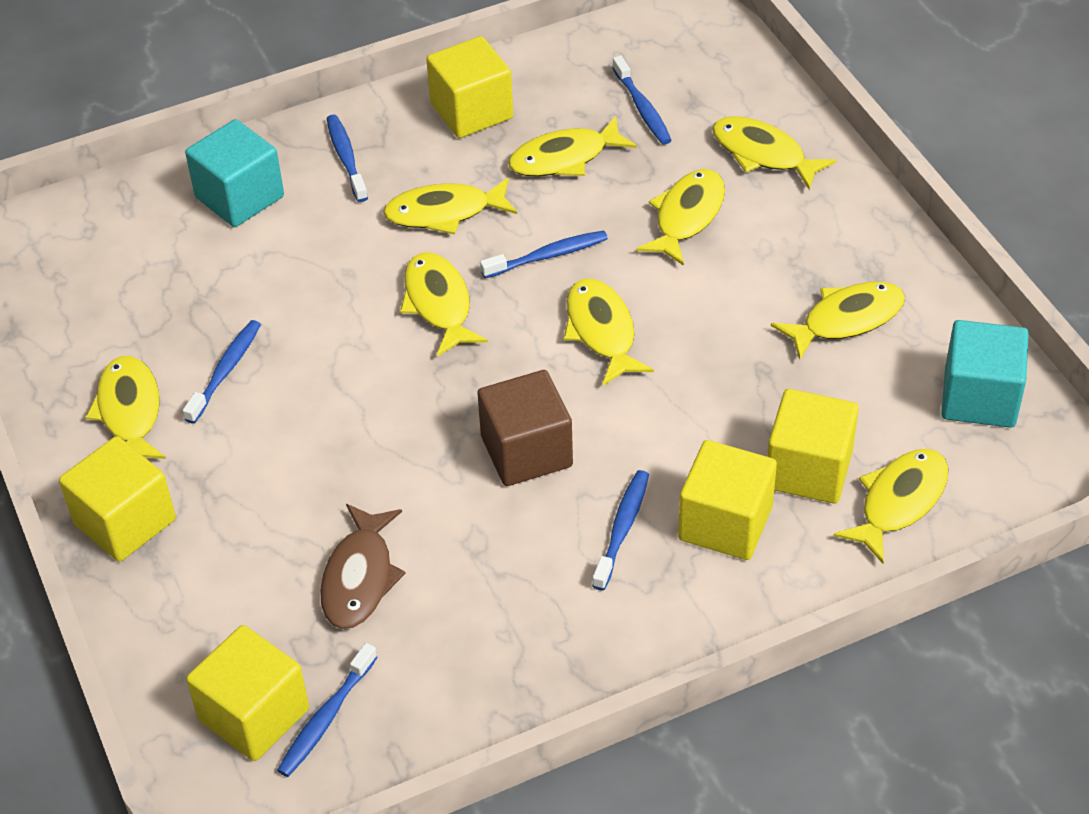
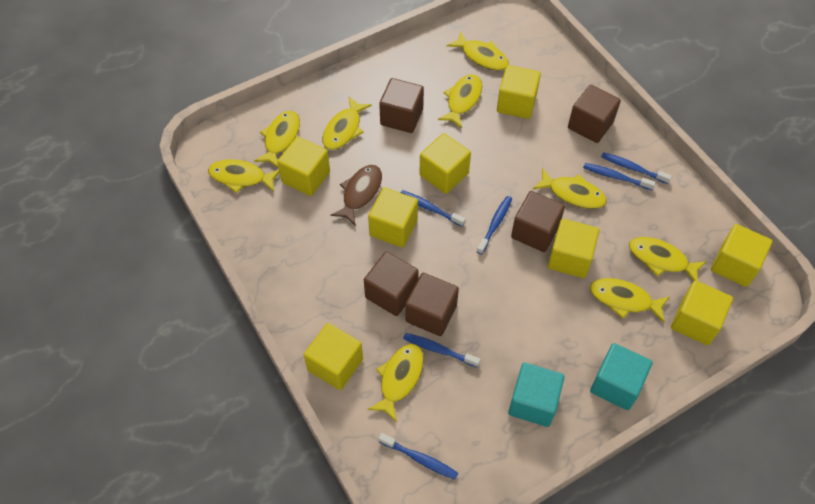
brown cube: 1 -> 5
yellow cube: 5 -> 8

